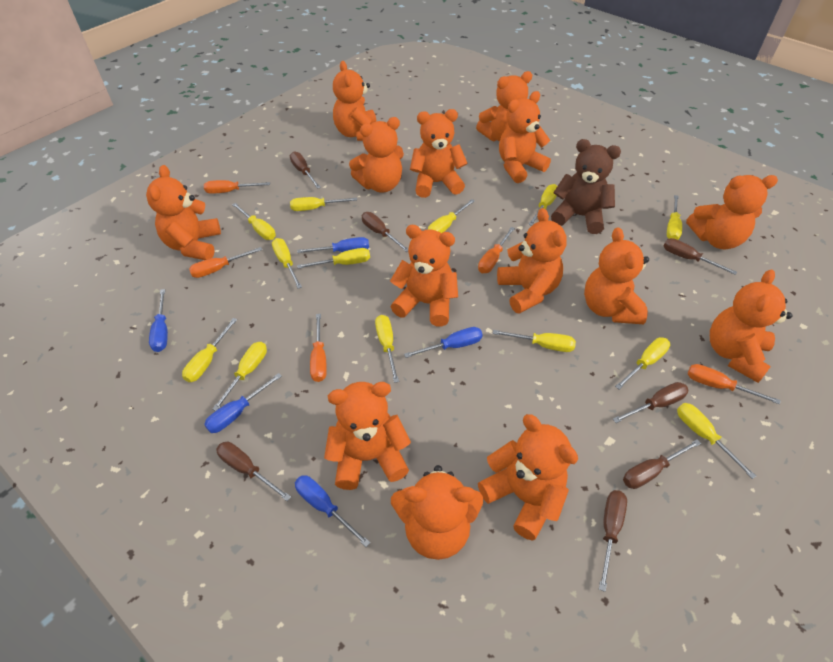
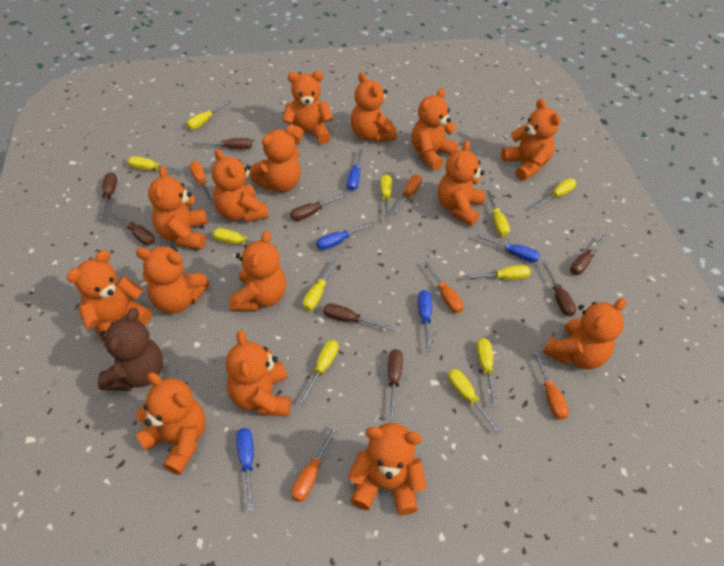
brown screwdriver: 7 -> 8
orange teddy bear: 14 -> 15
yellow screwdriver: 13 -> 11

